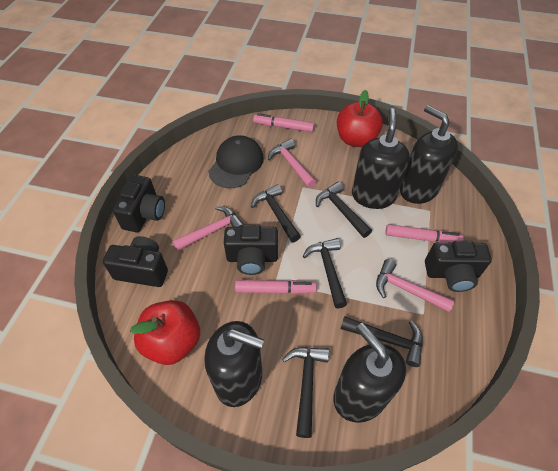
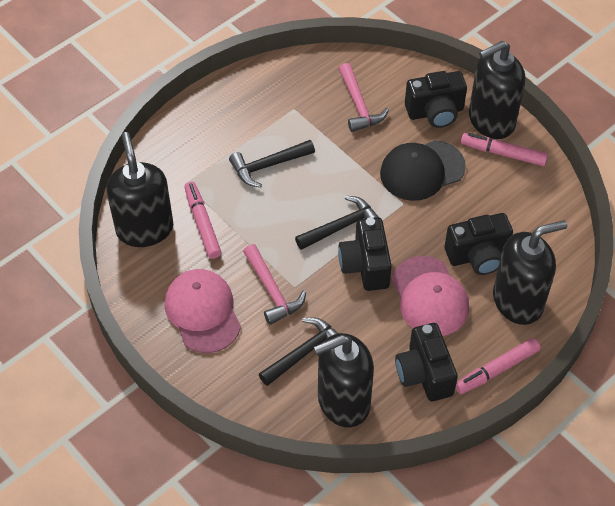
black hammer: 5 -> 3
pink cap: 0 -> 2
pink hammer: 3 -> 2
red apple: 2 -> 0

